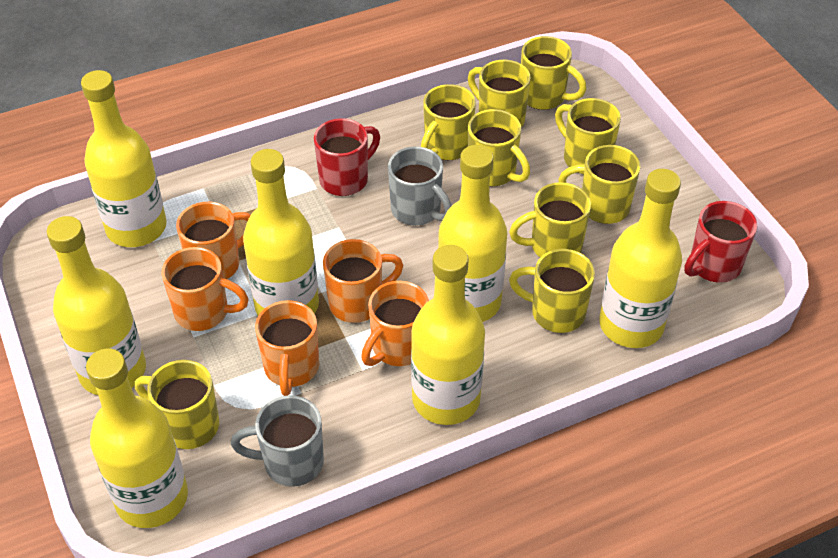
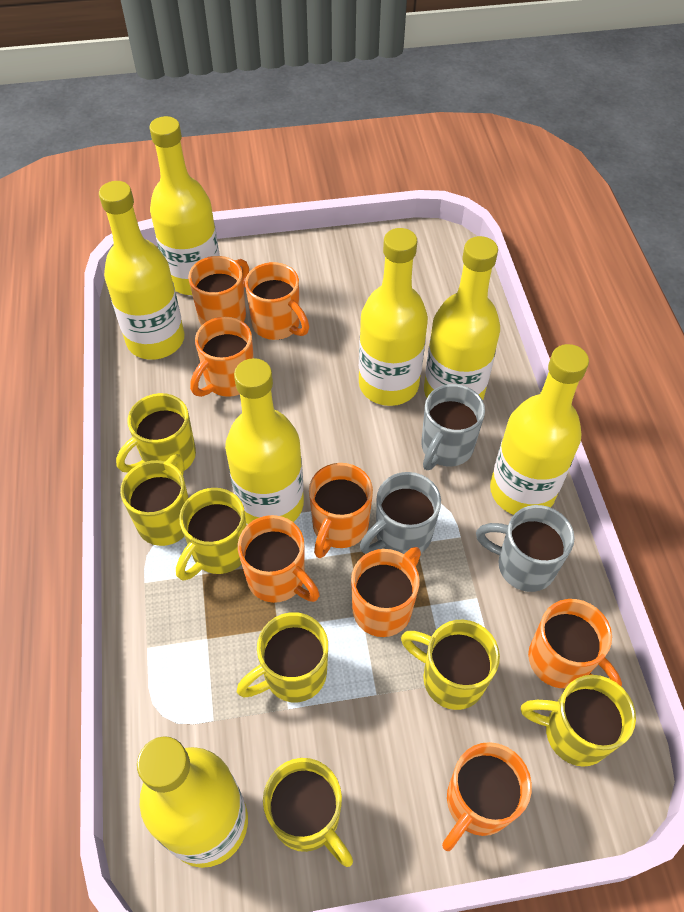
grey mug: 2 -> 3
orange mug: 5 -> 8
red mug: 2 -> 0
yellow mug: 9 -> 7

